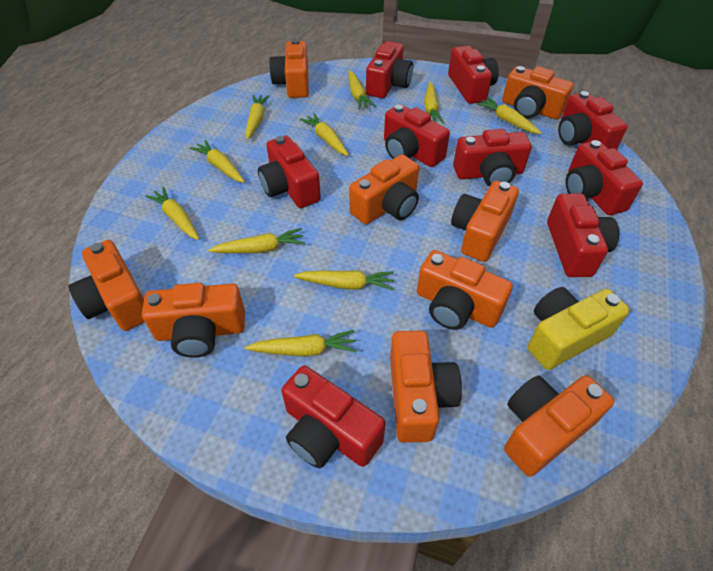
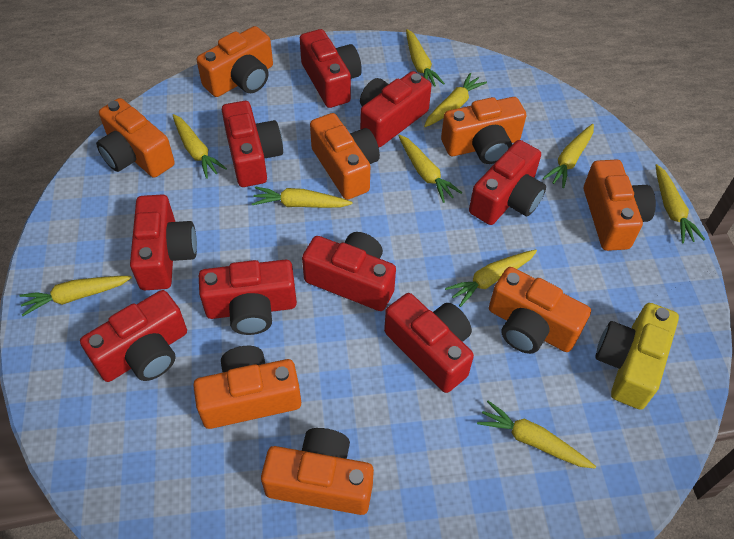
orange camera: 9 -> 8

